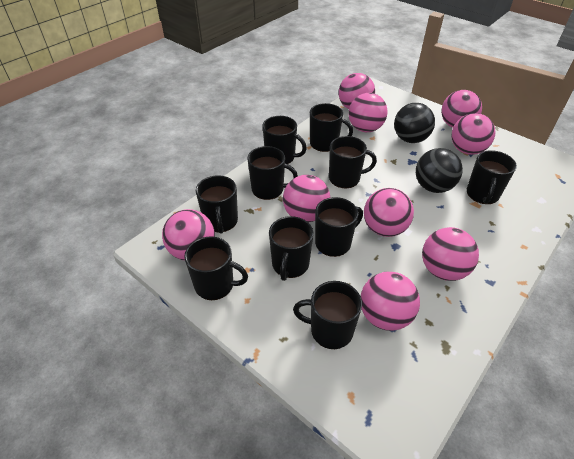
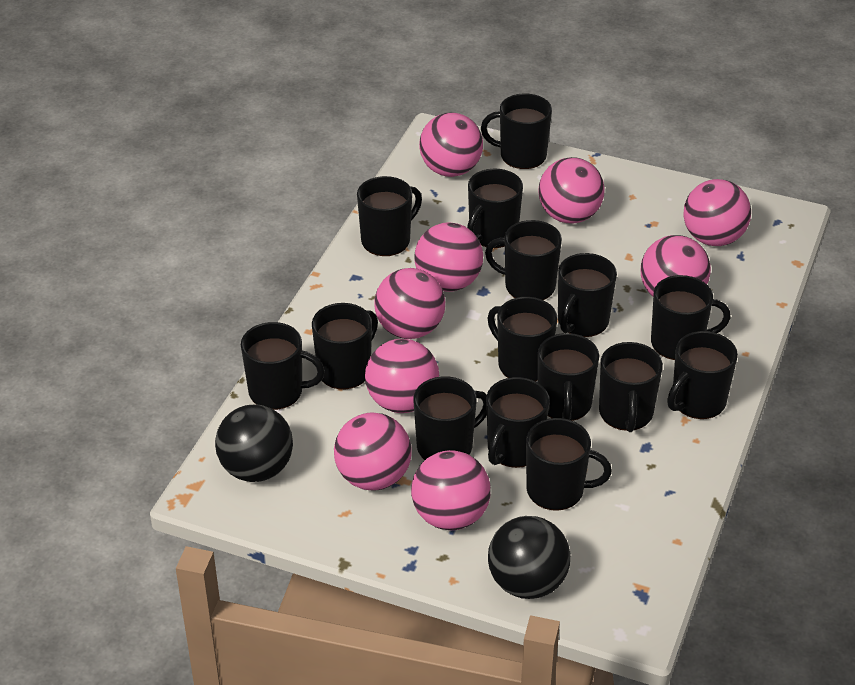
black mug: 10 -> 15

